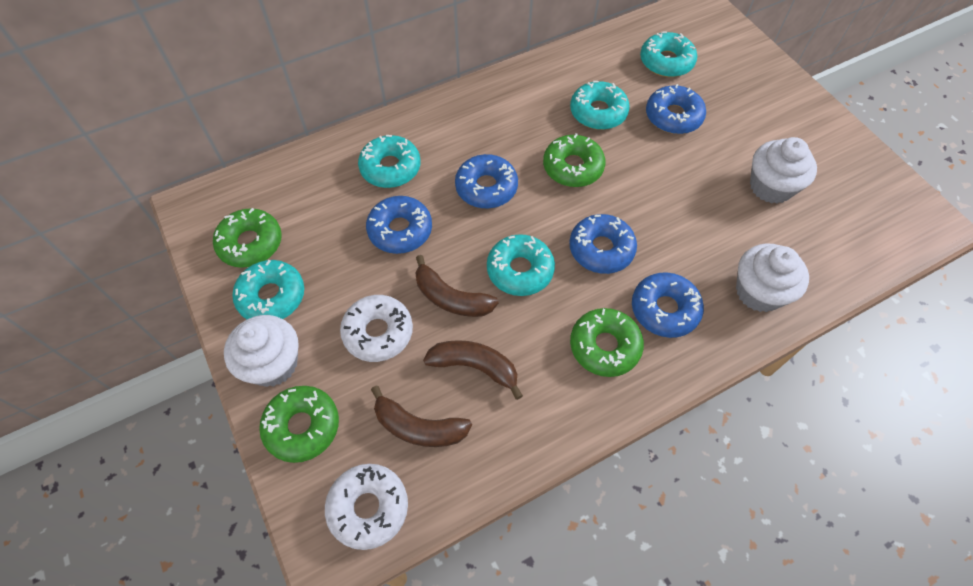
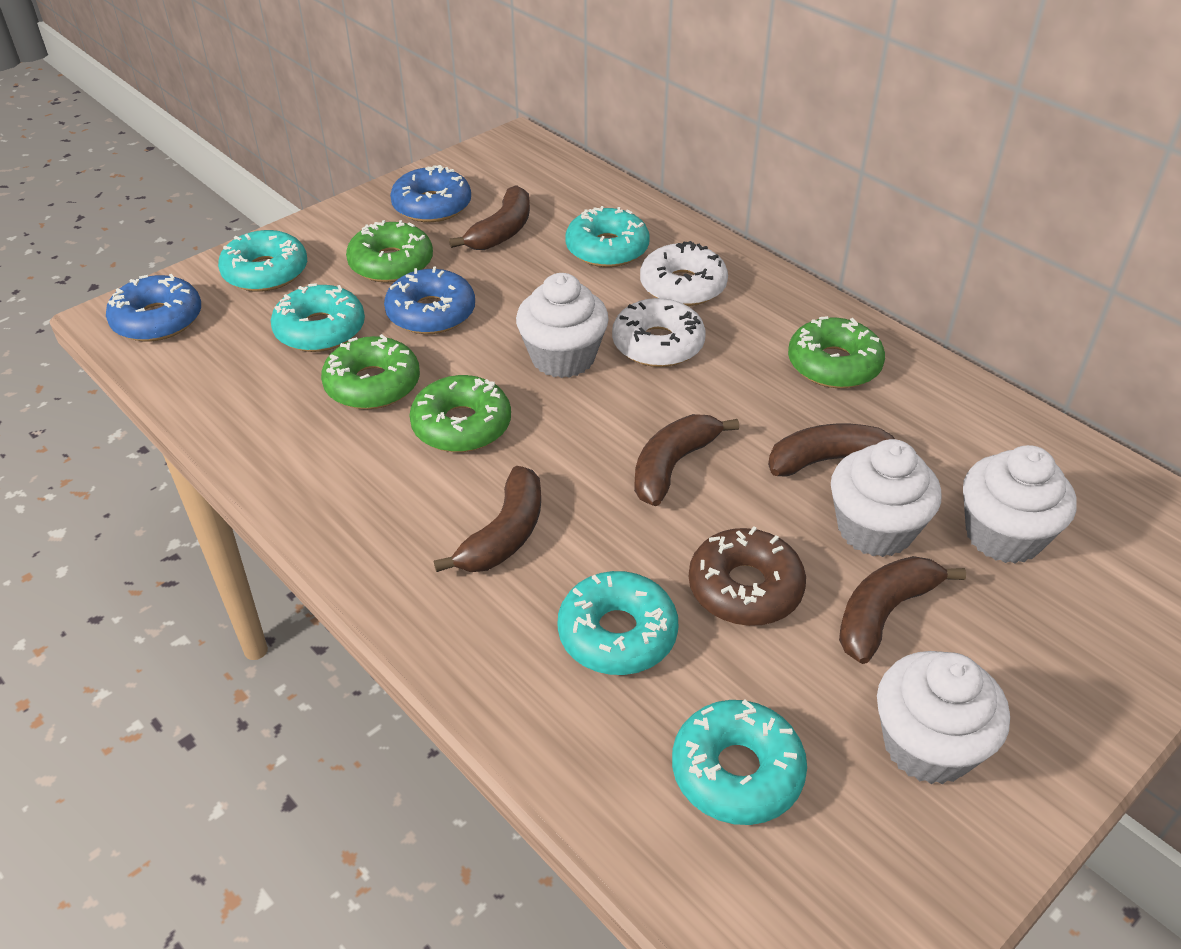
blue donut: 5 -> 3
brown banana: 3 -> 5
brown donut: 0 -> 1
white cupcake: 3 -> 4

